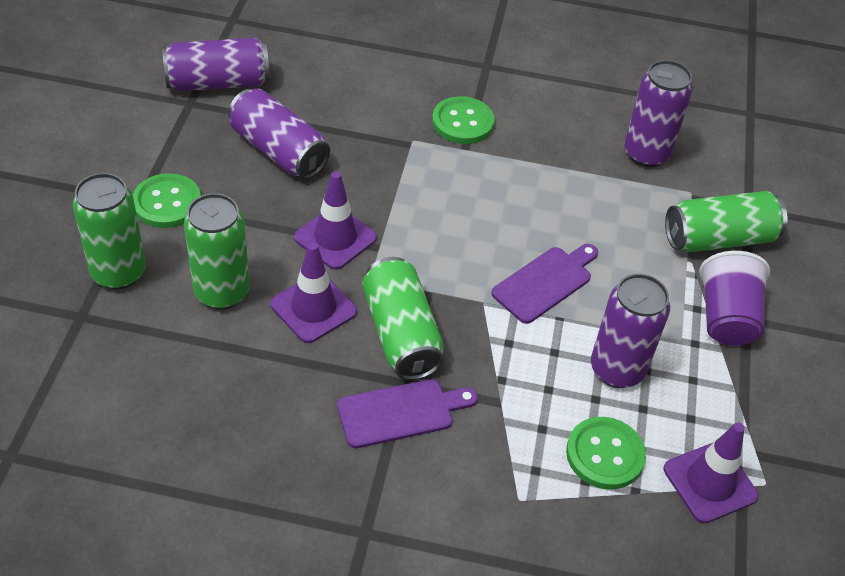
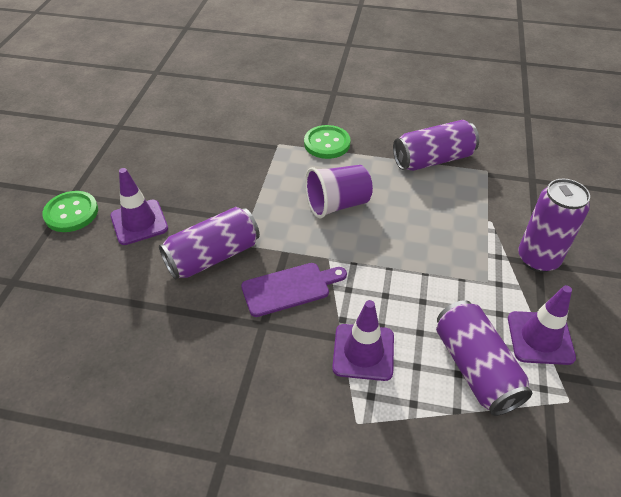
green button: 3 -> 2
green can: 4 -> 0
purple cutting board: 2 -> 1

